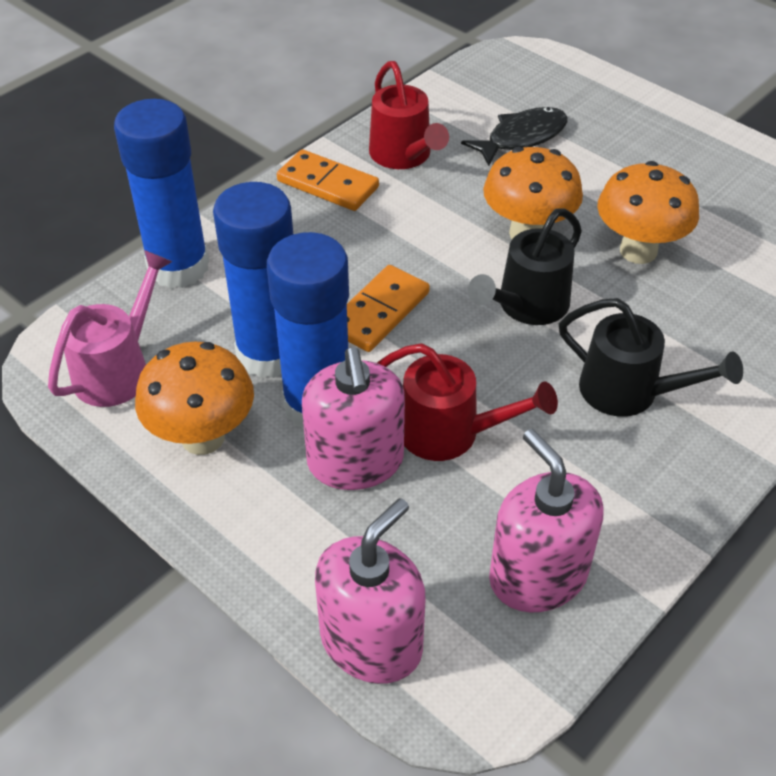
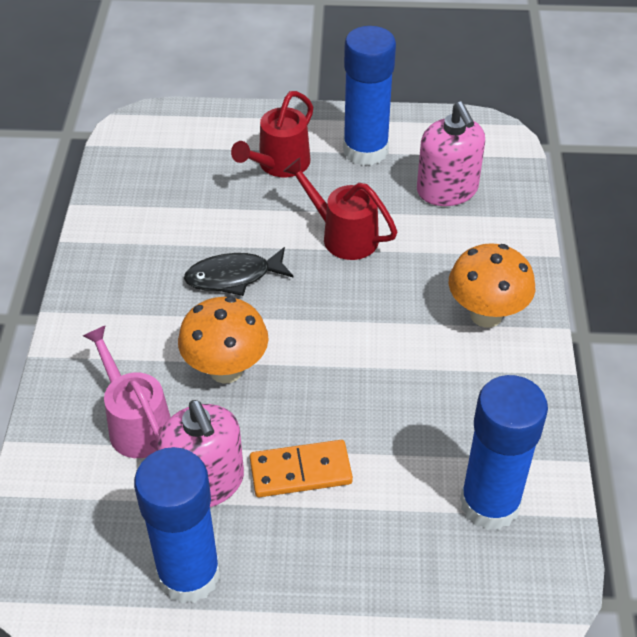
black watering can: 2 -> 0
orange domino: 2 -> 1
orange mushroom: 3 -> 2
pink soap dispenser: 3 -> 2

